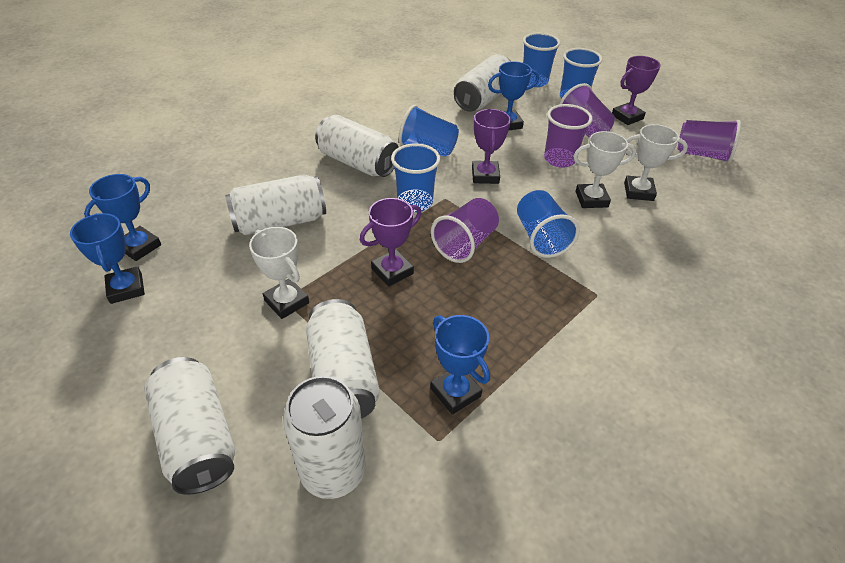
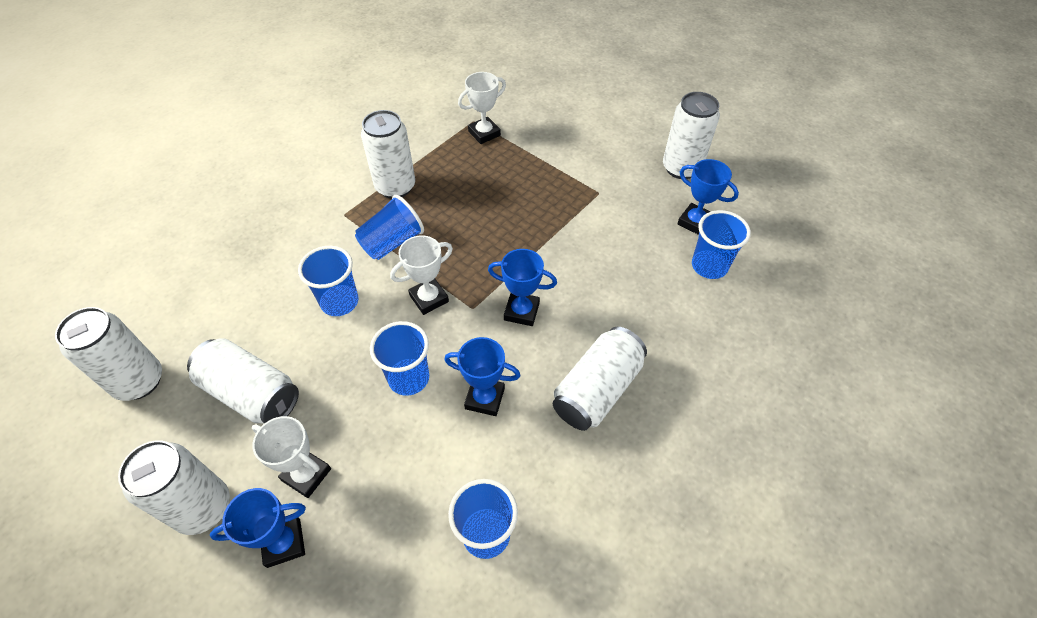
purple cup: 4 -> 0
purple trophy: 3 -> 0

